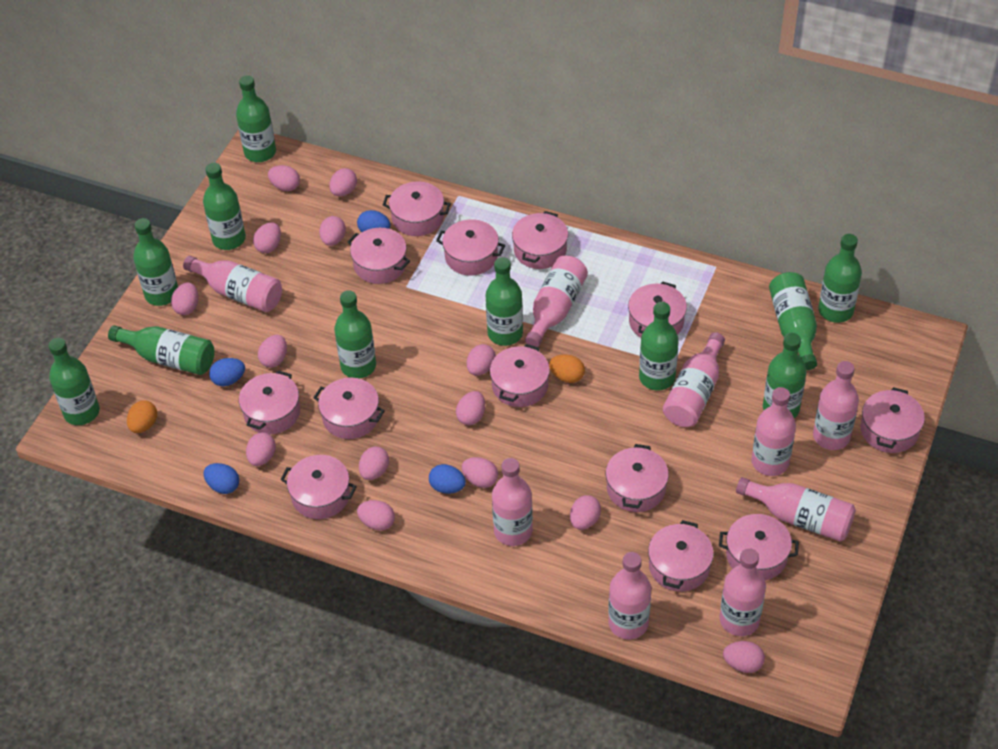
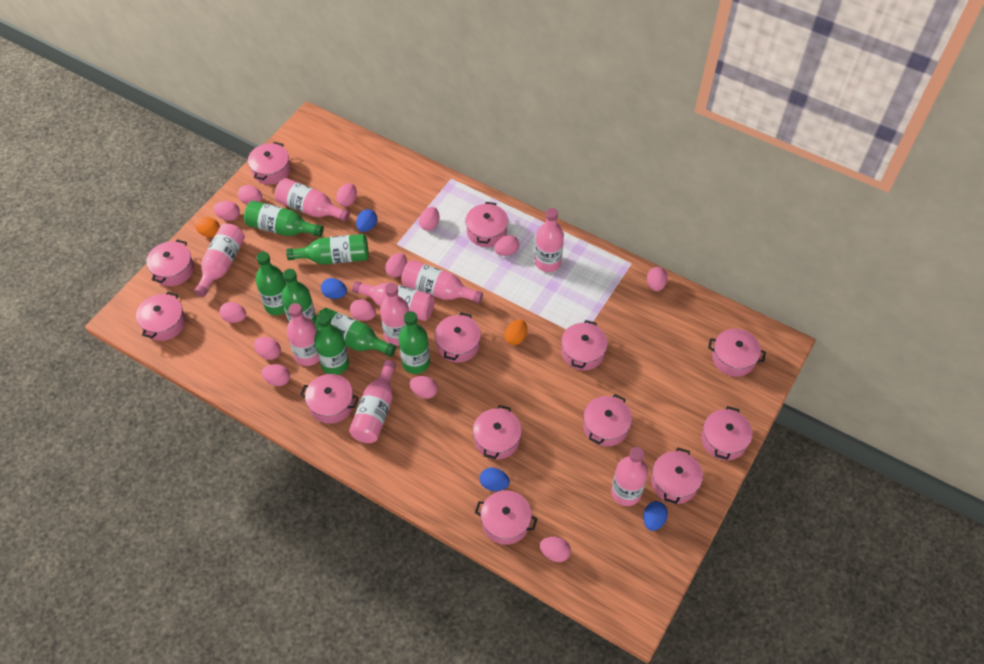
green bottle: 11 -> 7
pink egg: 14 -> 13

